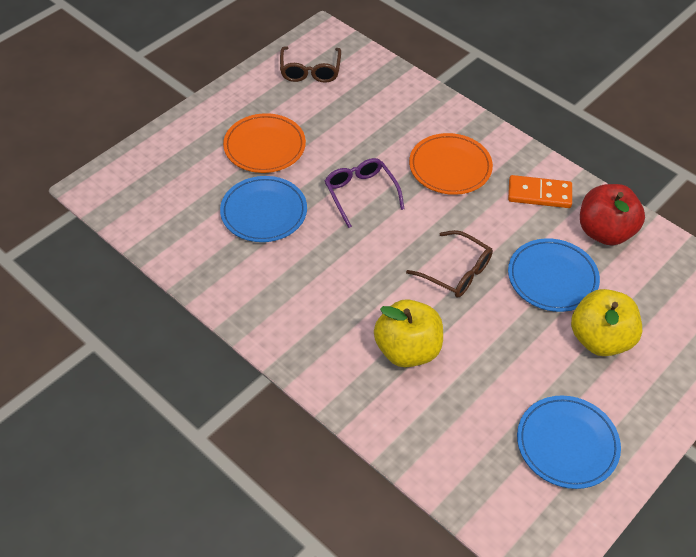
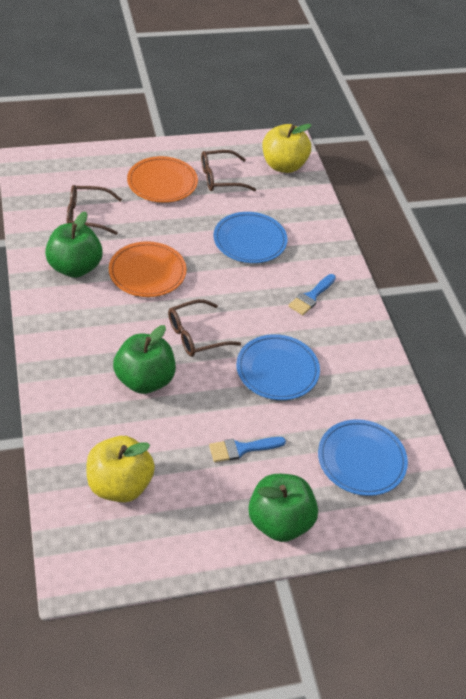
blue brush: 0 -> 2
brown glasses: 2 -> 3
green apple: 0 -> 3
orange domino: 1 -> 0
purple glasses: 1 -> 0
red apple: 1 -> 0

